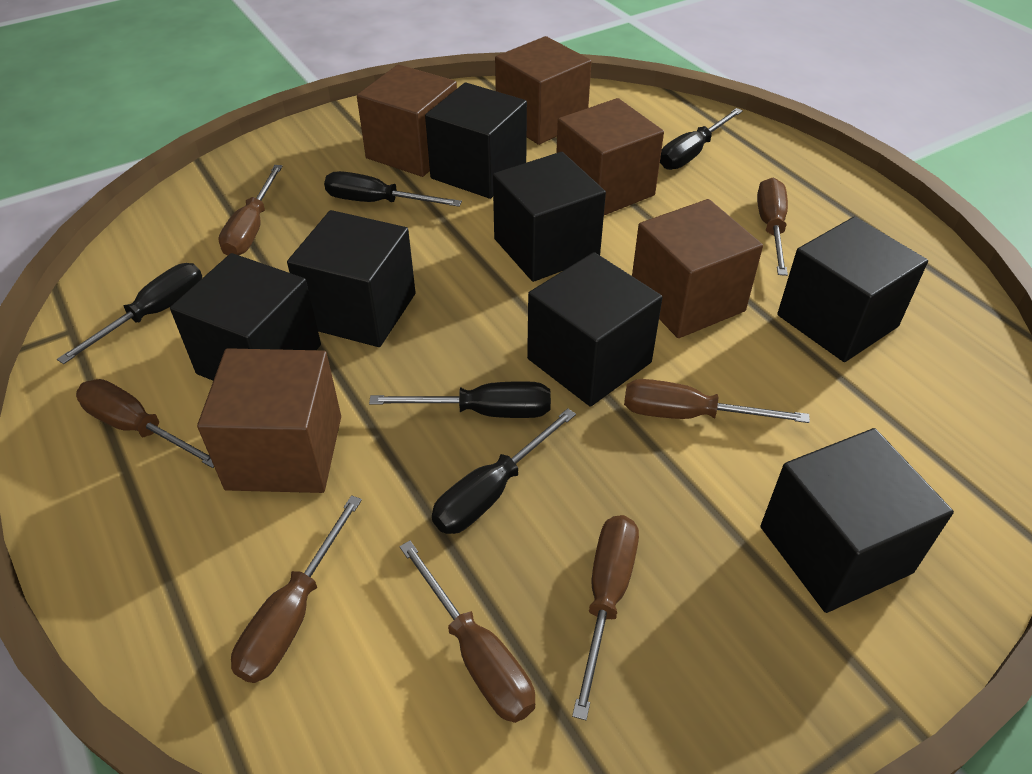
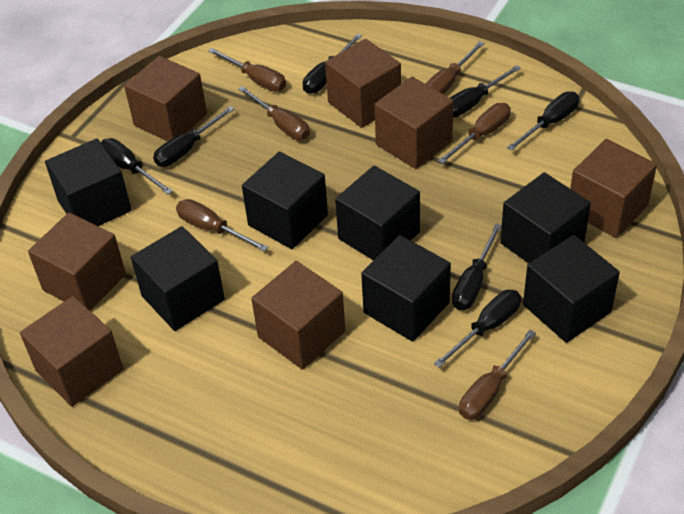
black screwdriver: 5 -> 7
brown cube: 5 -> 7
brown screwdriver: 7 -> 6

